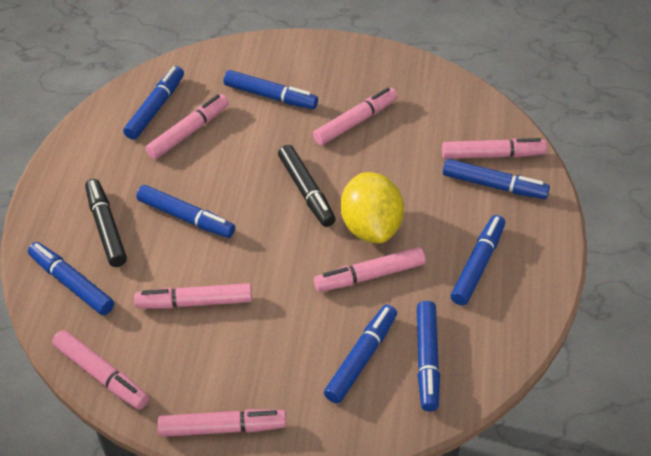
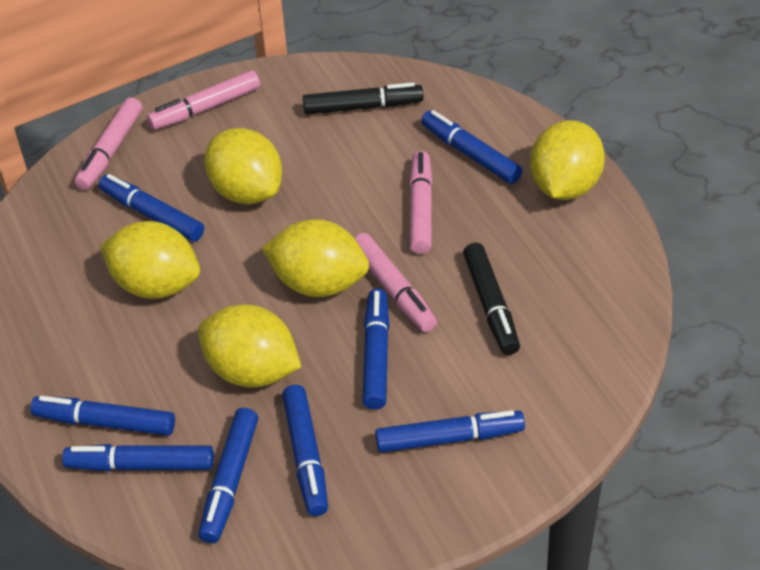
pink marker: 7 -> 4
yellow lemon: 1 -> 5

